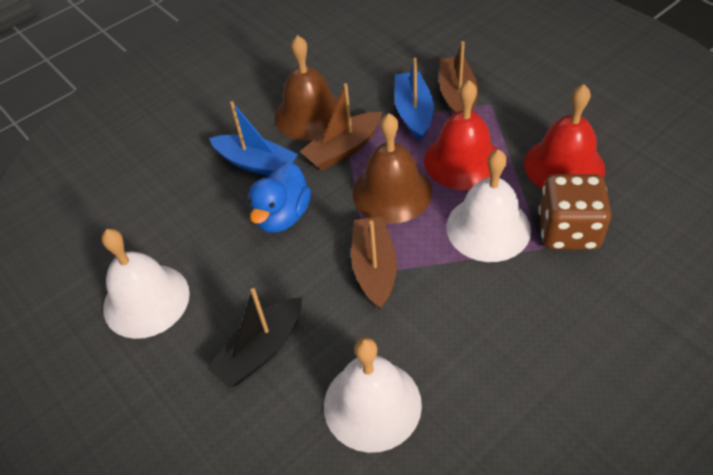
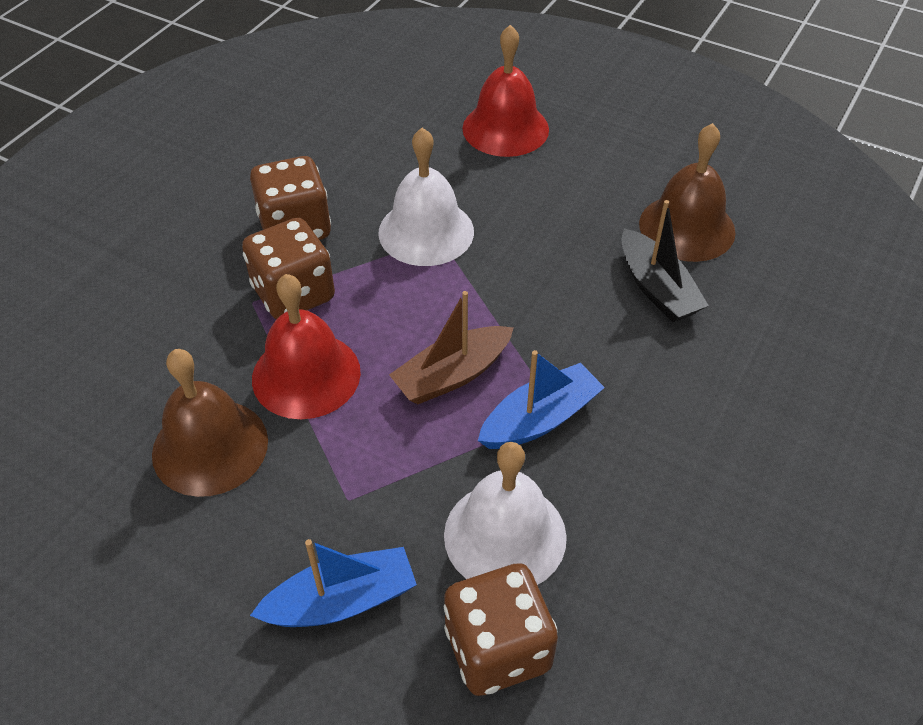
blue duck: 1 -> 0
brown boat: 3 -> 1
brown dice: 1 -> 3
white bell: 3 -> 2

